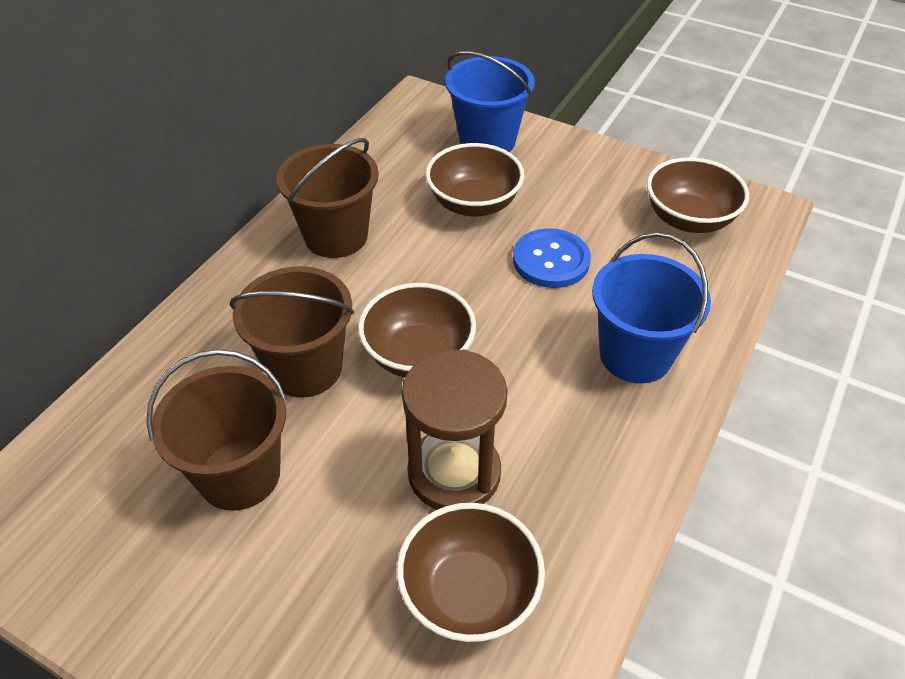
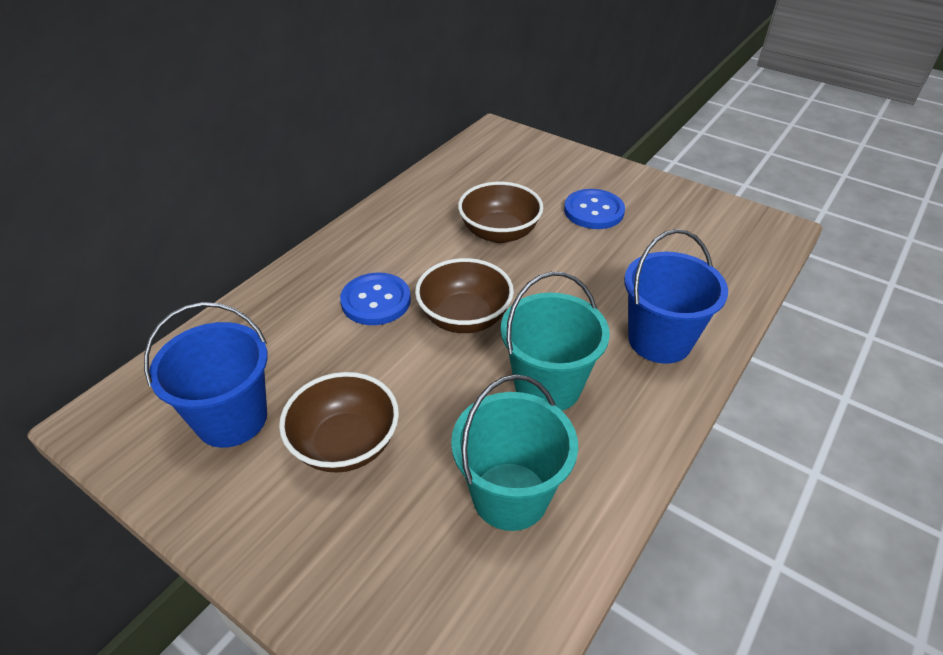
blue button: 1 -> 2
brown bowl: 4 -> 3
brown bucket: 3 -> 0
brown hourglass: 1 -> 0
turquoise bucket: 0 -> 2

